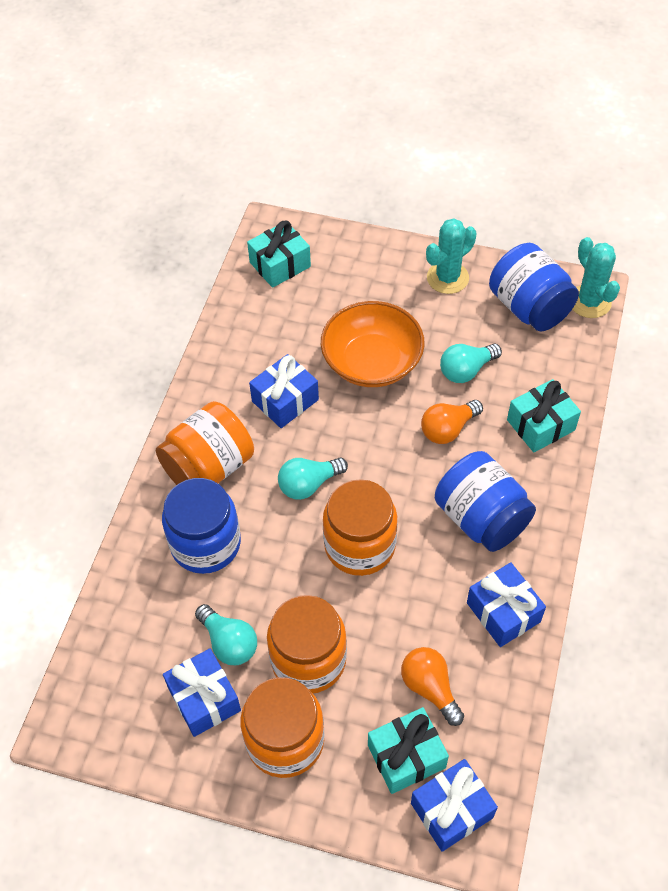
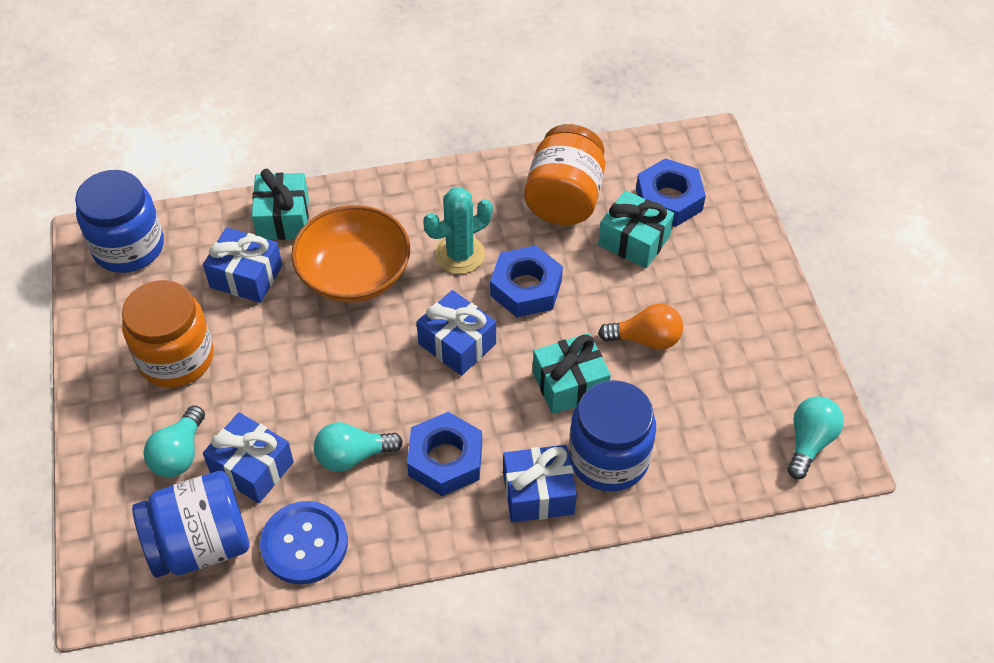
blue button: 0 -> 1
blue nut: 0 -> 3
orange jar: 4 -> 2
orange light bulb: 2 -> 1
turquoise cactus: 2 -> 1

